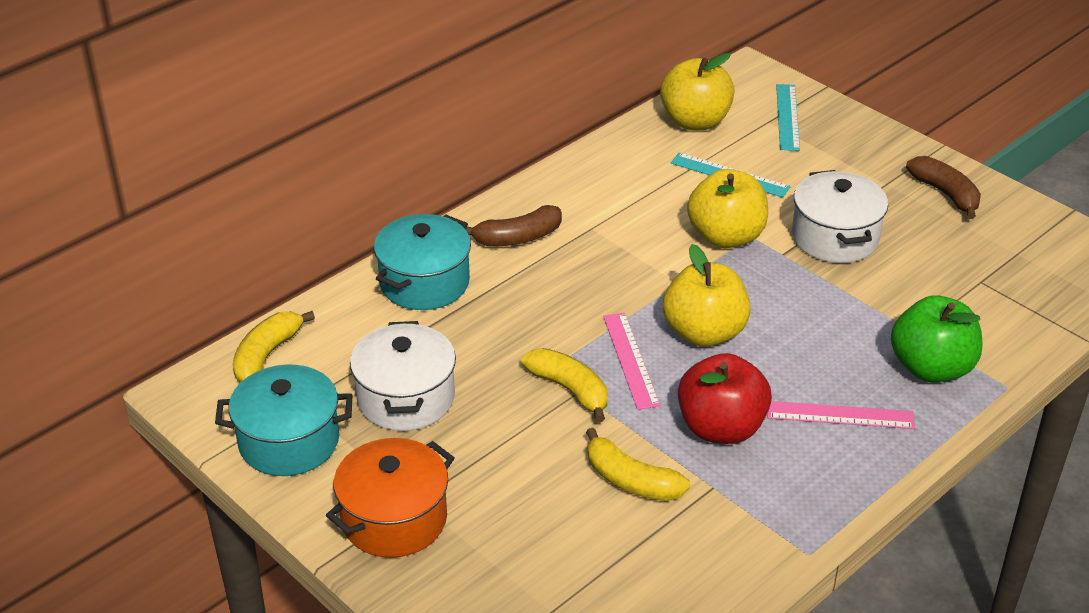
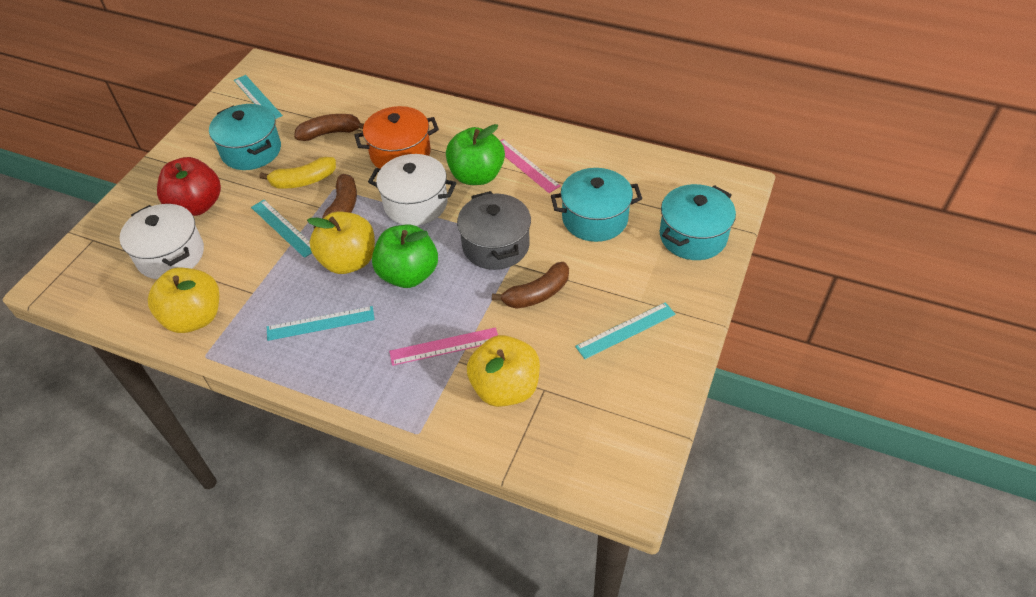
brown banana: 2 -> 3
green apple: 1 -> 2
grey pot: 0 -> 1
turquoise pot: 2 -> 3
turquoise ruler: 2 -> 4
yellow banana: 3 -> 1

